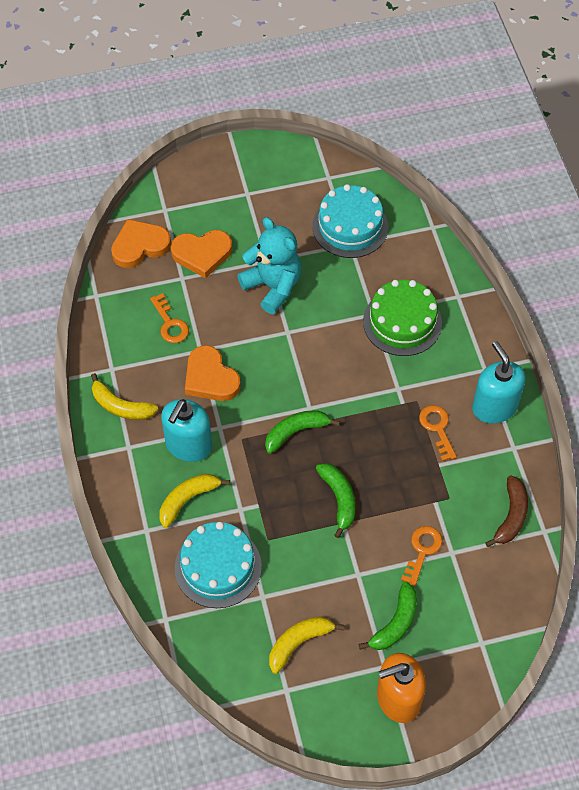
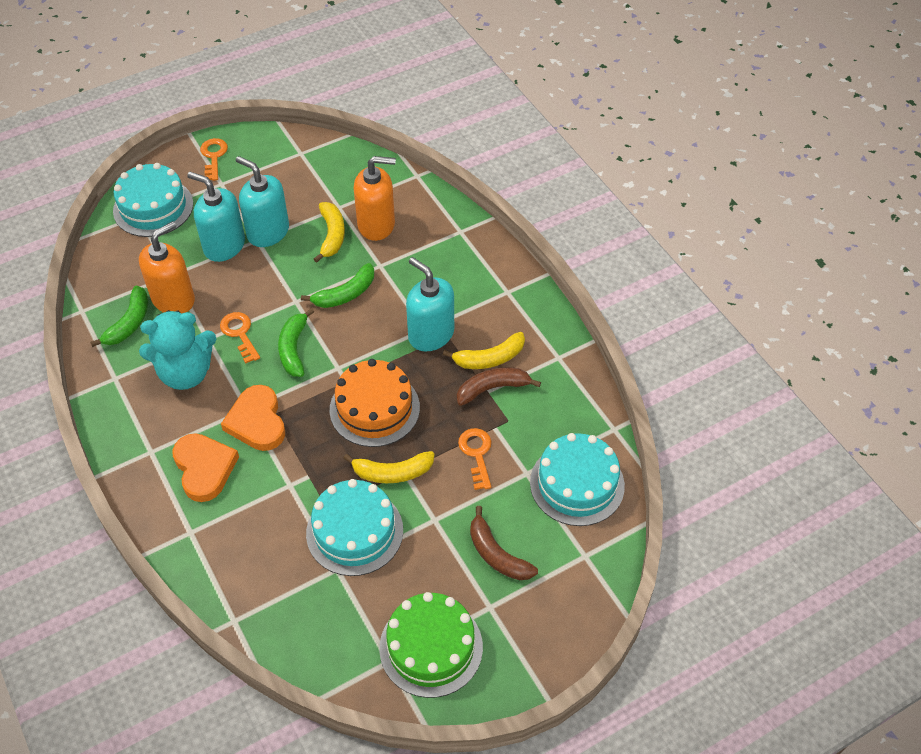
brown banana: 1 -> 2
orange cake: 0 -> 1
orange heart: 3 -> 2
orange soap dispenser: 1 -> 2
turquoise cake: 2 -> 3
turquoise soap dispenser: 2 -> 3

